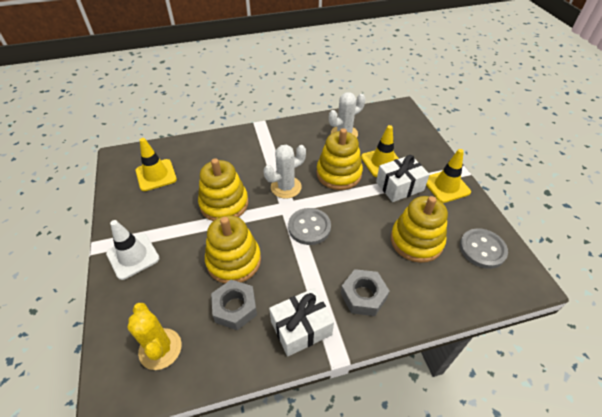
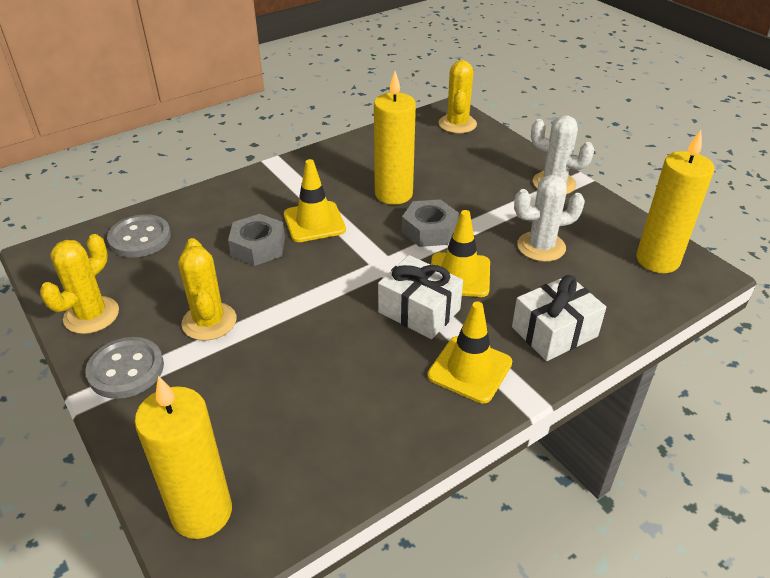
white traffic cone: 1 -> 0
yellow cactus: 1 -> 3
yellow candle: 0 -> 3
yellow stacking toy: 4 -> 0

